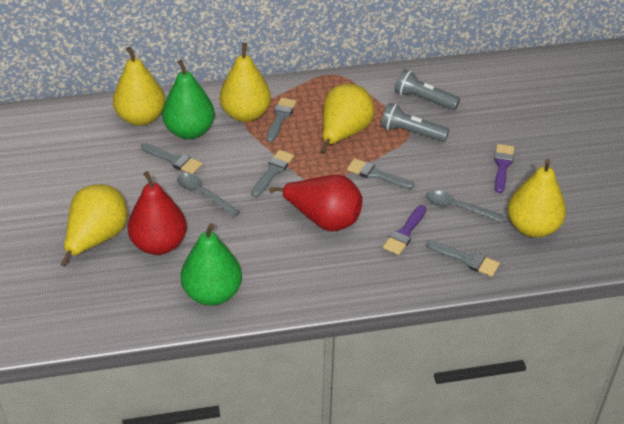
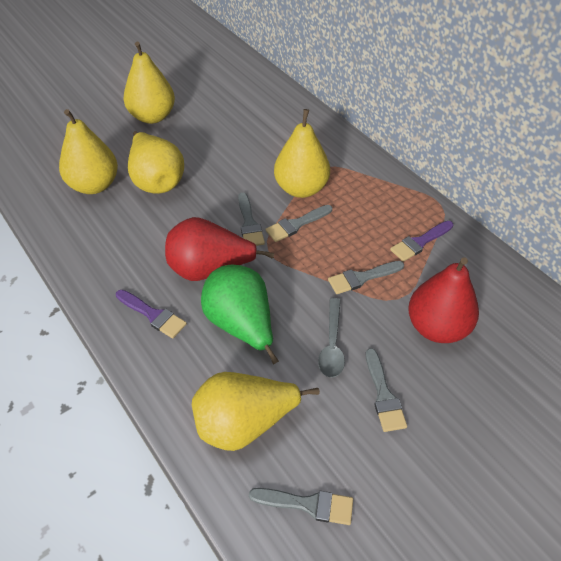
green pear: 2 -> 1
grey flashlight: 2 -> 0
grey spoon: 2 -> 1

